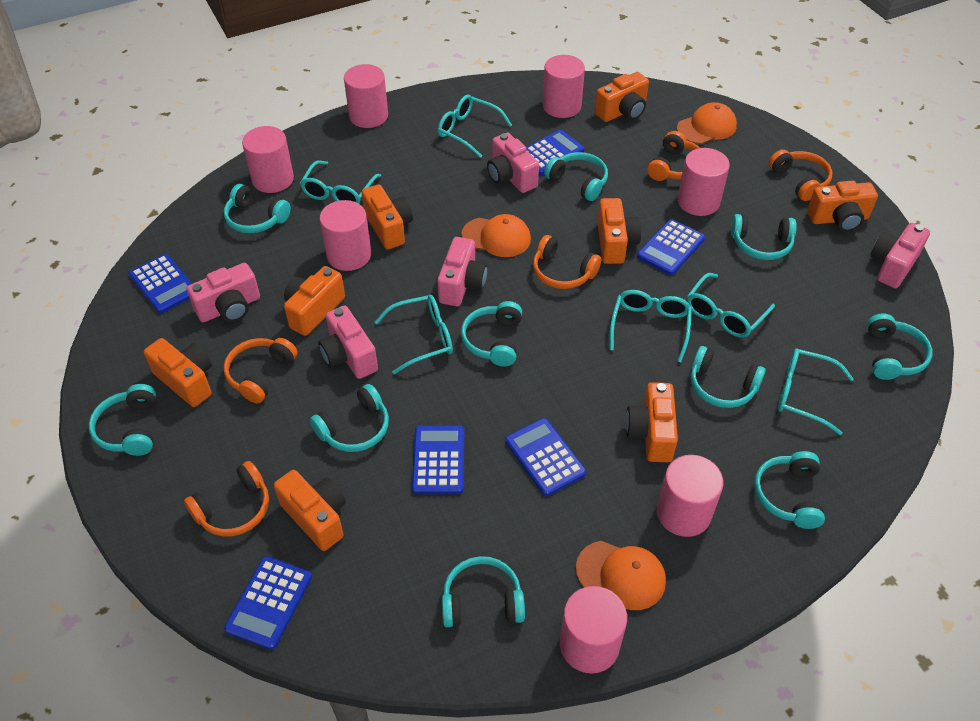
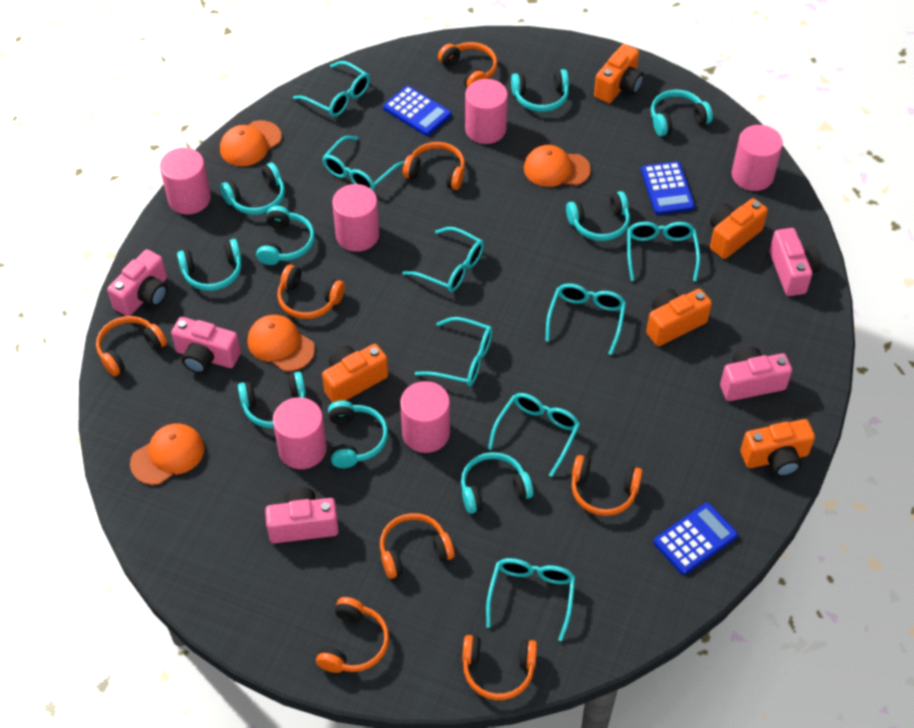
blue calculator: 6 -> 3
orange camera: 8 -> 5
orange cap: 3 -> 4
orange headphones: 5 -> 8
pink cylinder: 7 -> 6
turquoise glasses: 6 -> 8
turquoise headphones: 10 -> 9

